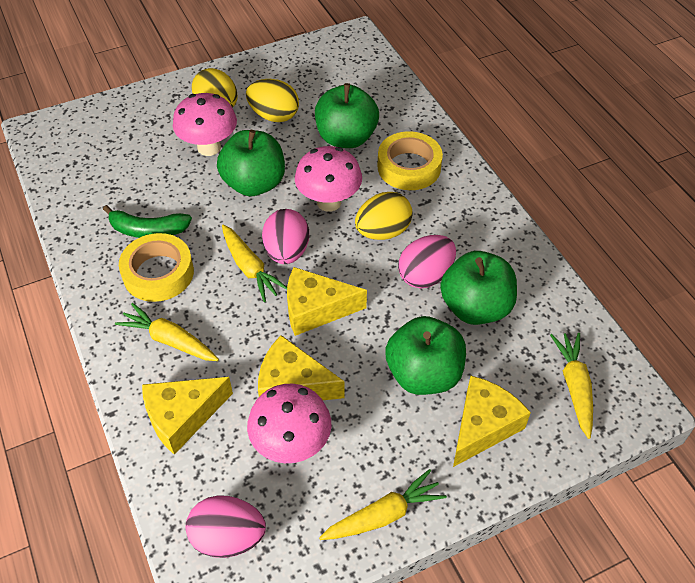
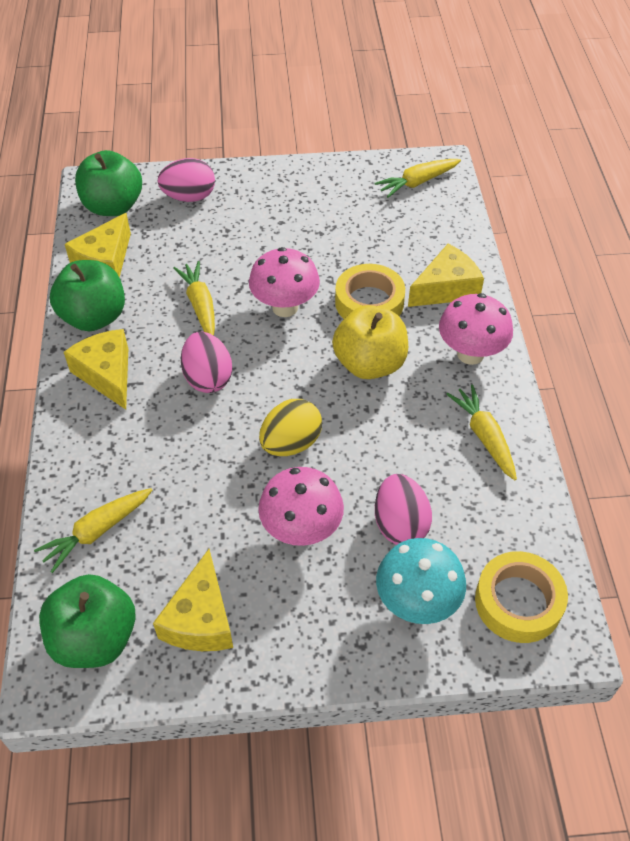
green apple: 4 -> 3
green banana: 1 -> 0
turquoise mushroom: 0 -> 1
yellow apple: 0 -> 1
yellow egg: 3 -> 1

